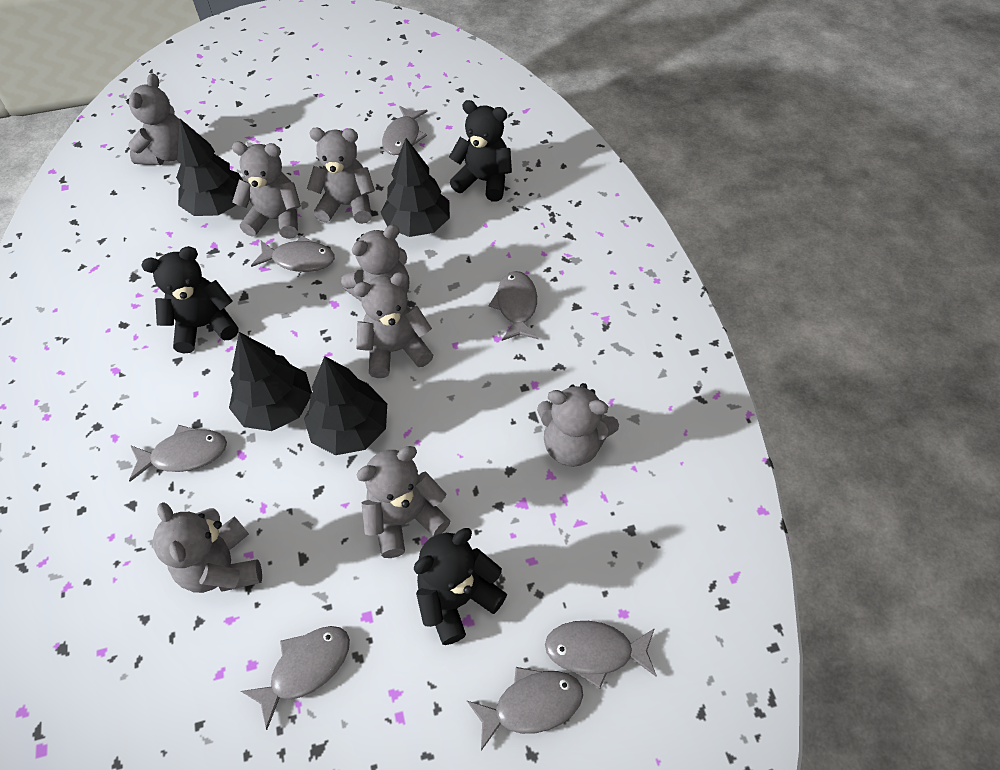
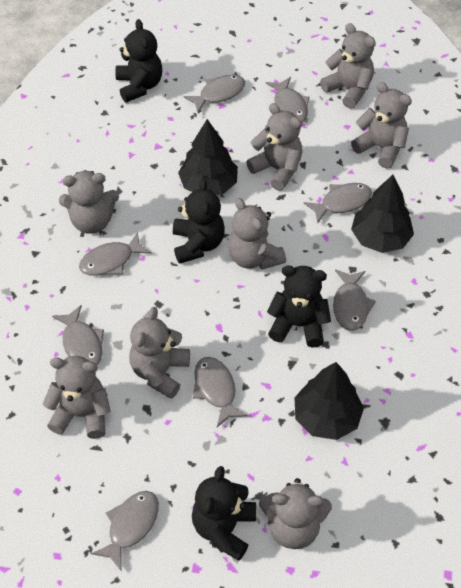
black teddy bear: 3 -> 4
black tree: 4 -> 3
grey fish: 7 -> 8

